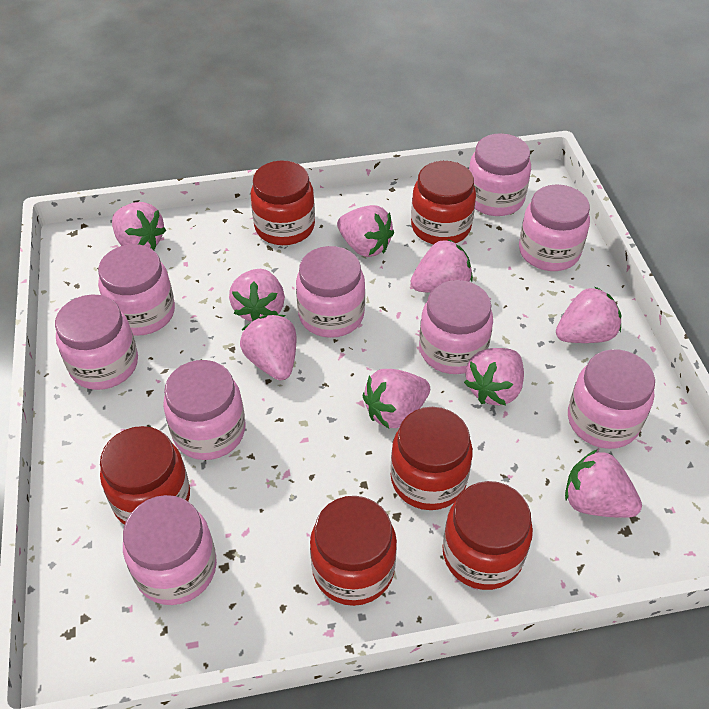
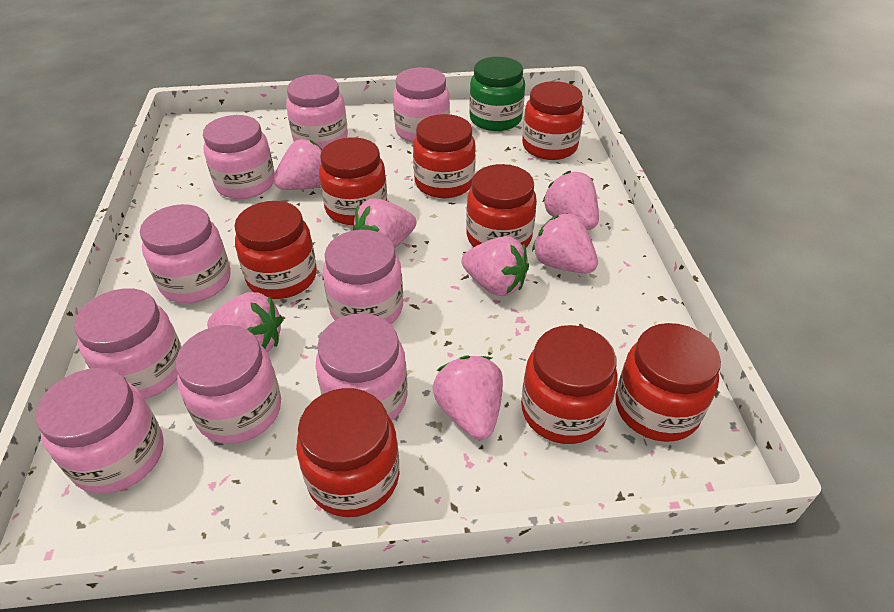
green jar: 0 -> 1
pink strawberry: 9 -> 7
red jar: 6 -> 8

